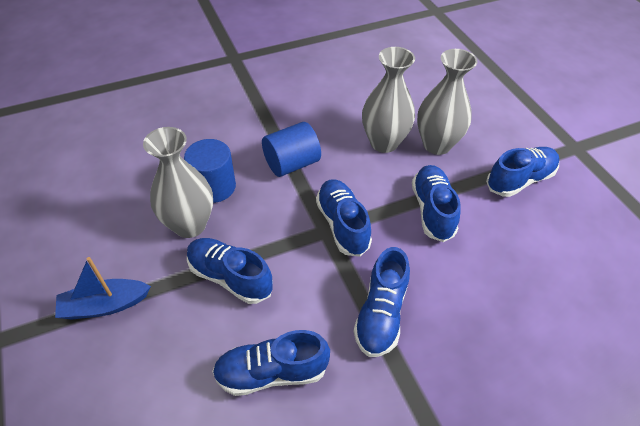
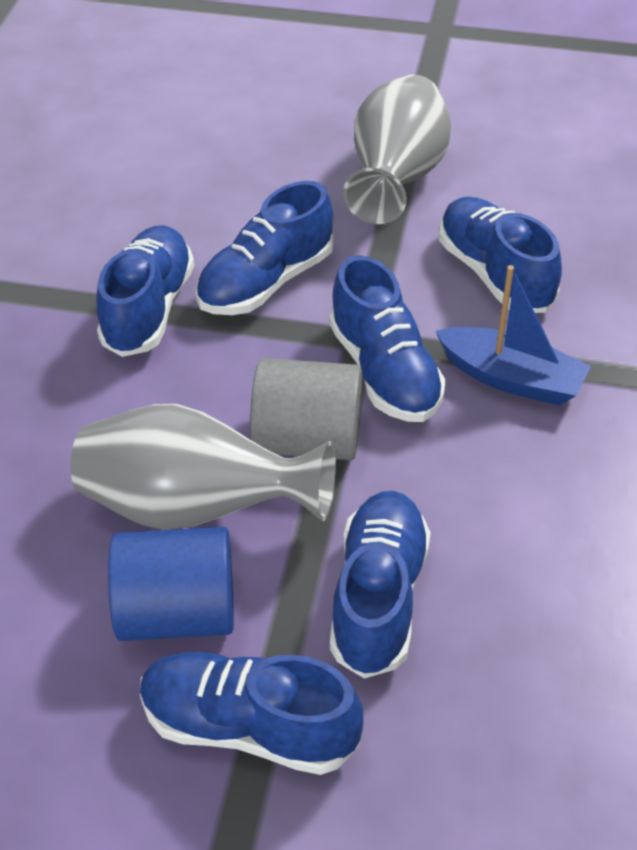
blue cylinder: 2 -> 1
grey cylinder: 0 -> 1
grey vase: 3 -> 2

